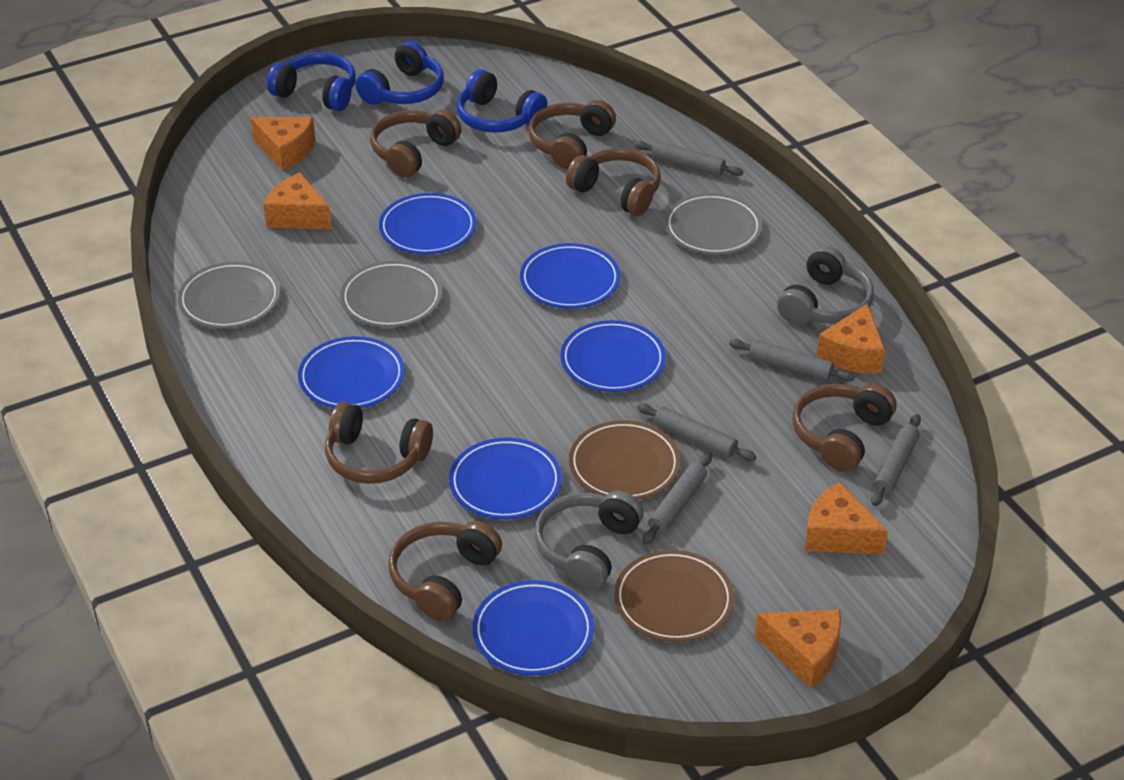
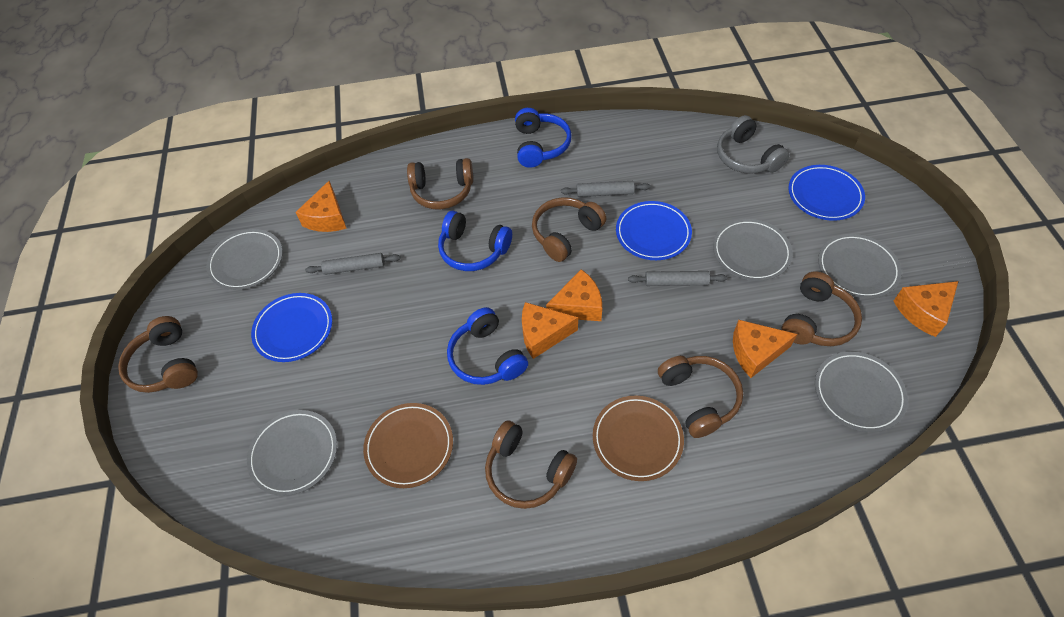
blue plate: 6 -> 3
grey headphones: 2 -> 1
grey plate: 3 -> 5
grey rolling pin: 5 -> 3

